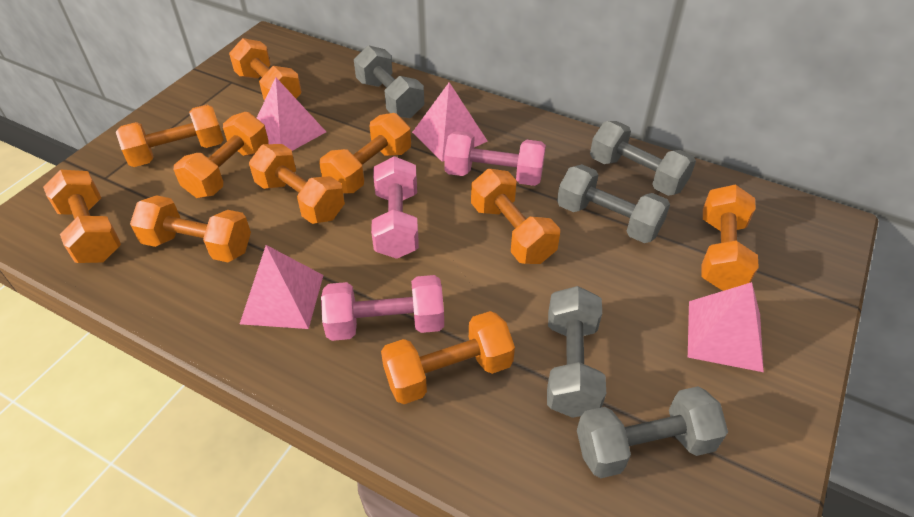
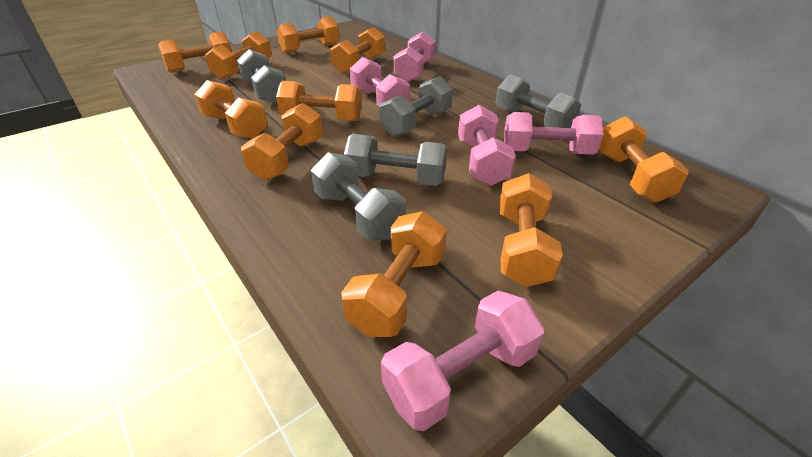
pink dumbbell: 3 -> 5
pink pyramid: 4 -> 0

